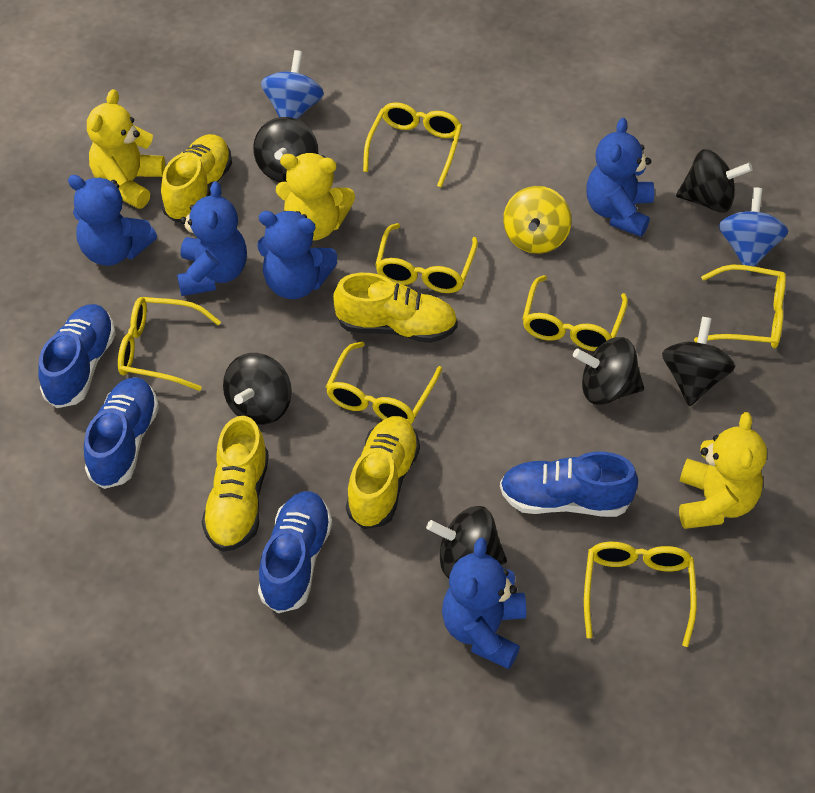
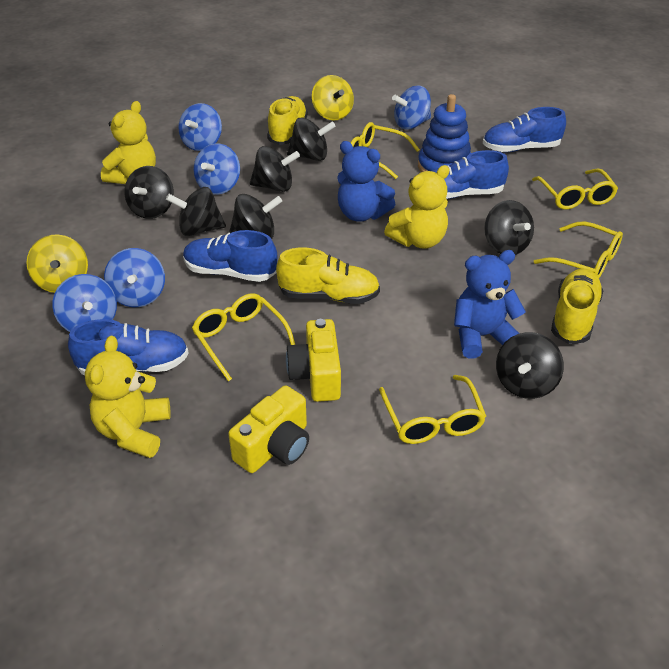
black spinning top: 6 -> 7
blue spinning top: 2 -> 5
blue stacking toy: 0 -> 1
blue teddy bear: 5 -> 2
yellow camera: 0 -> 2
yellow glasses: 7 -> 5
yellow shoe: 4 -> 3
yellow spinning top: 1 -> 2

